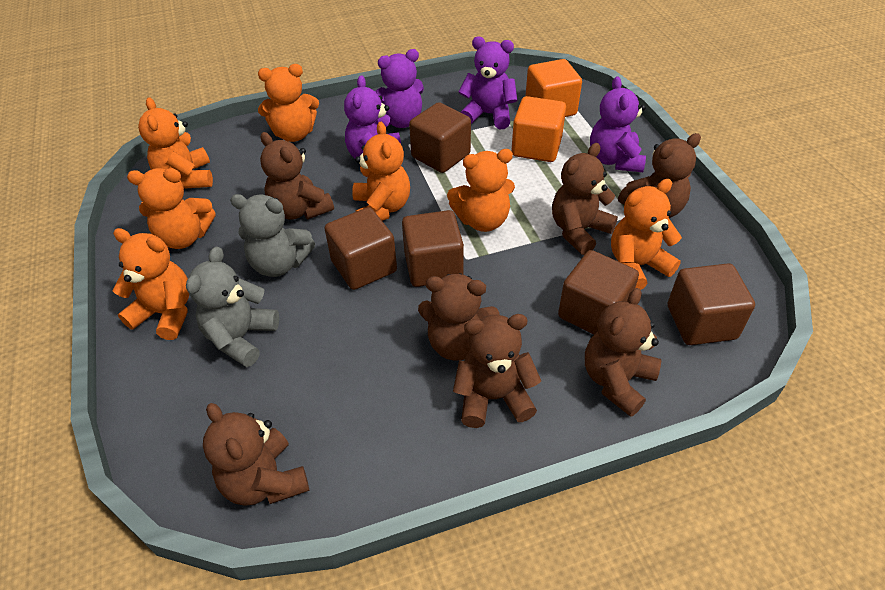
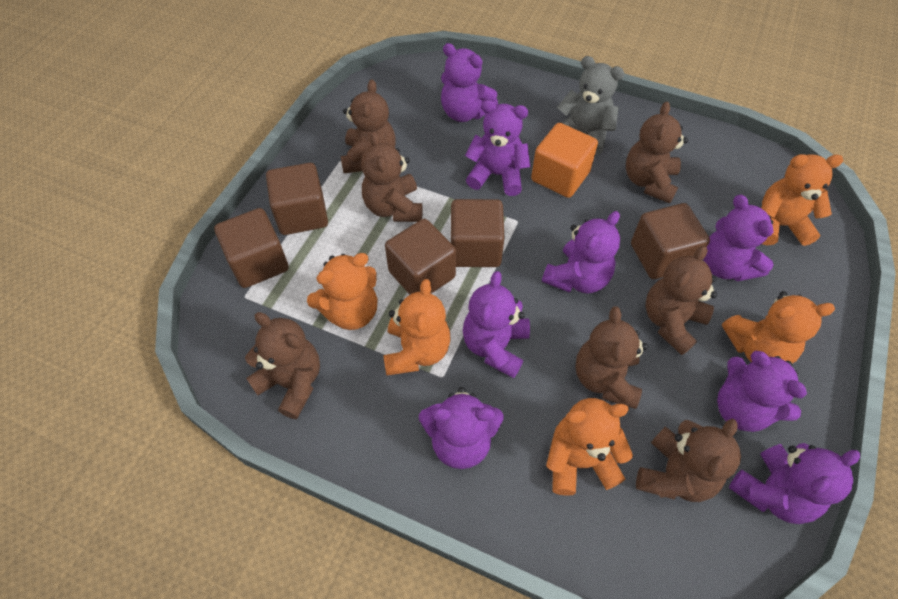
grey teddy bear: 2 -> 1
orange cube: 2 -> 1
orange teddy bear: 7 -> 5
purple teddy bear: 4 -> 8

